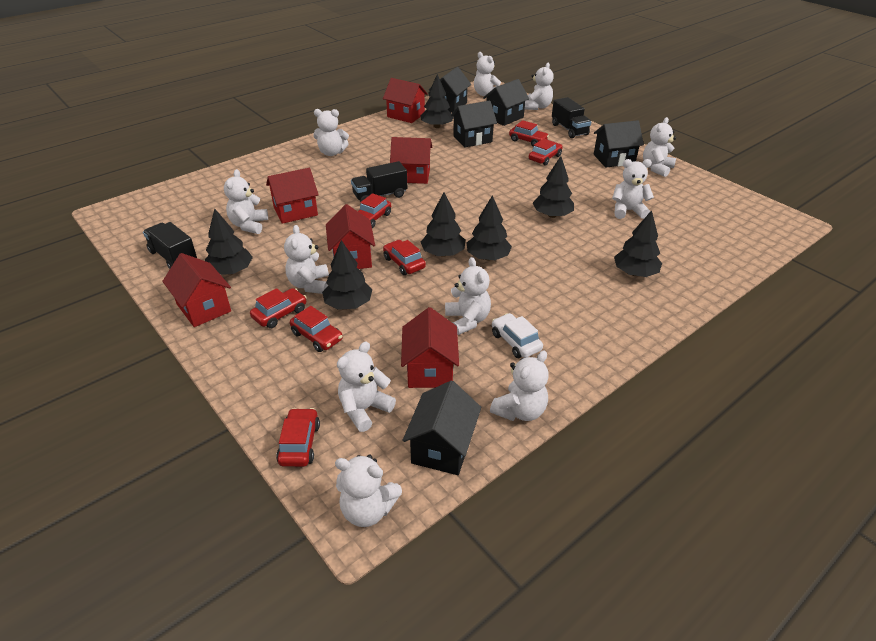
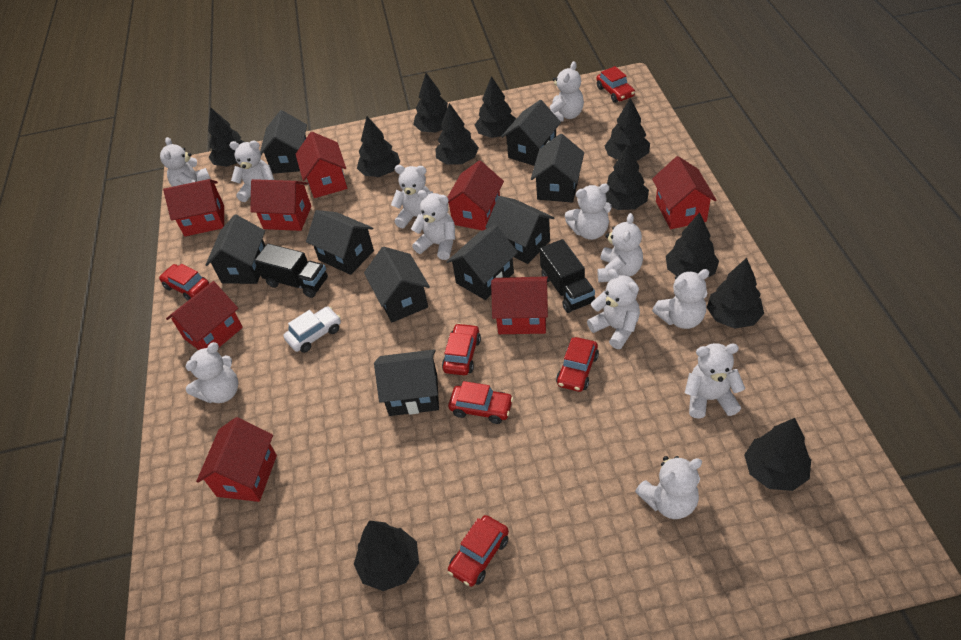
black house: 5 -> 9
black tree: 7 -> 11
black truck: 3 -> 2
red car: 7 -> 6
red house: 6 -> 8
white teddy bear: 11 -> 12

